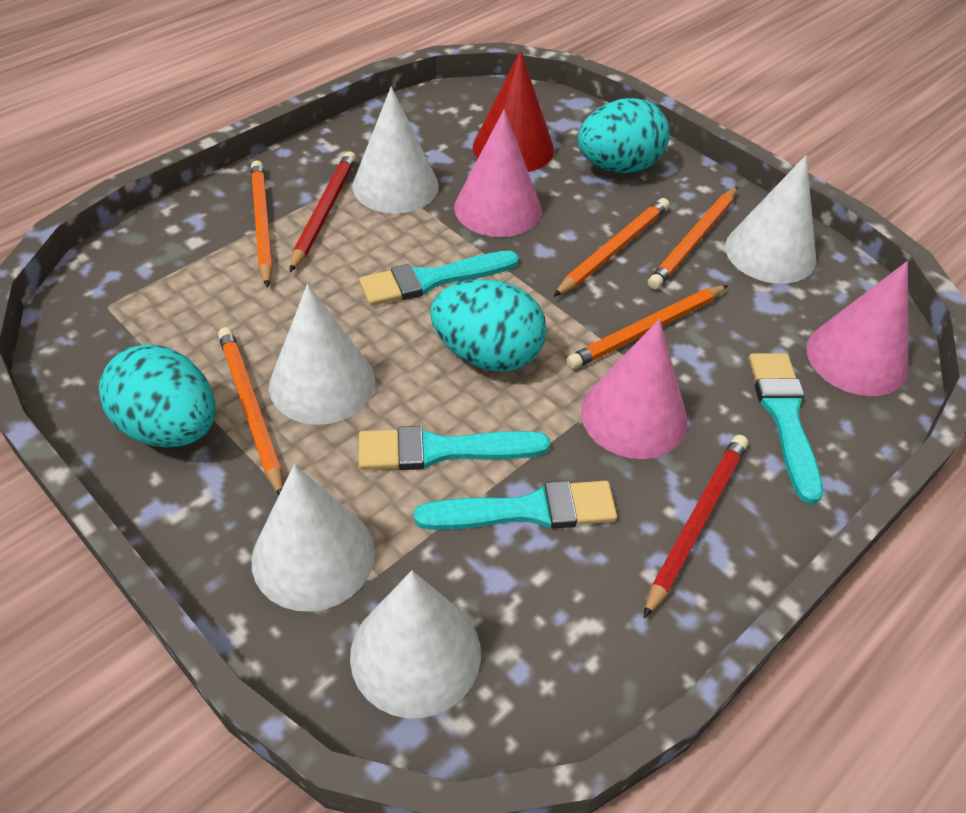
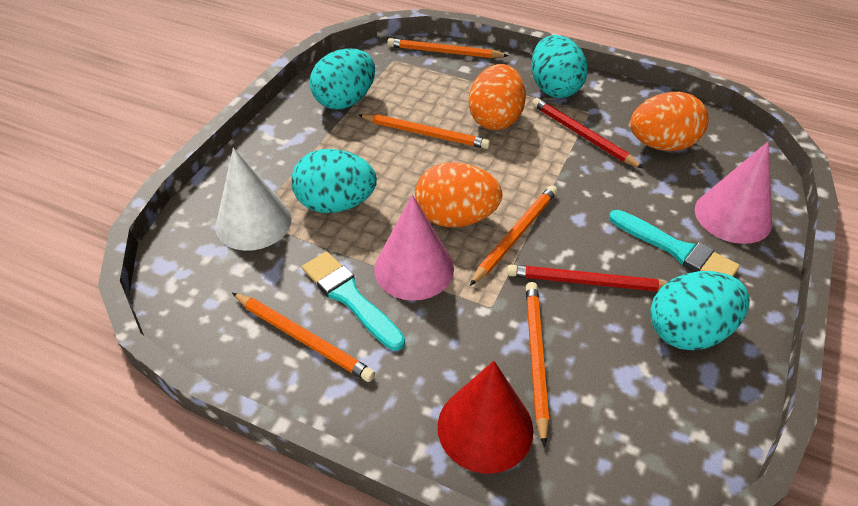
orange egg: 0 -> 3
pink cone: 3 -> 2
turquoise brush: 4 -> 2
turquoise egg: 3 -> 4
white cone: 5 -> 1

